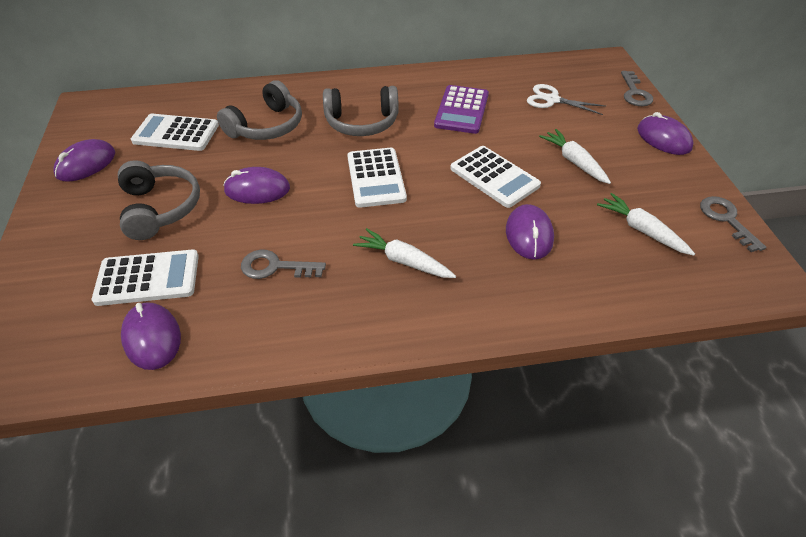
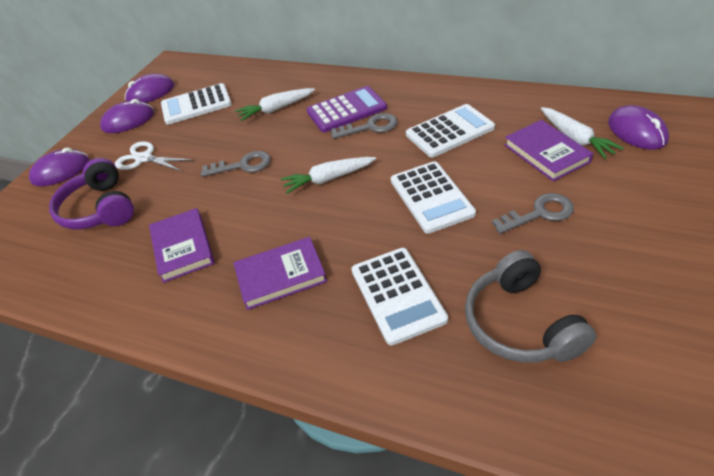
grey headphones: 3 -> 1
purple book: 0 -> 3
purple headphones: 0 -> 1
purple mouse: 5 -> 4

